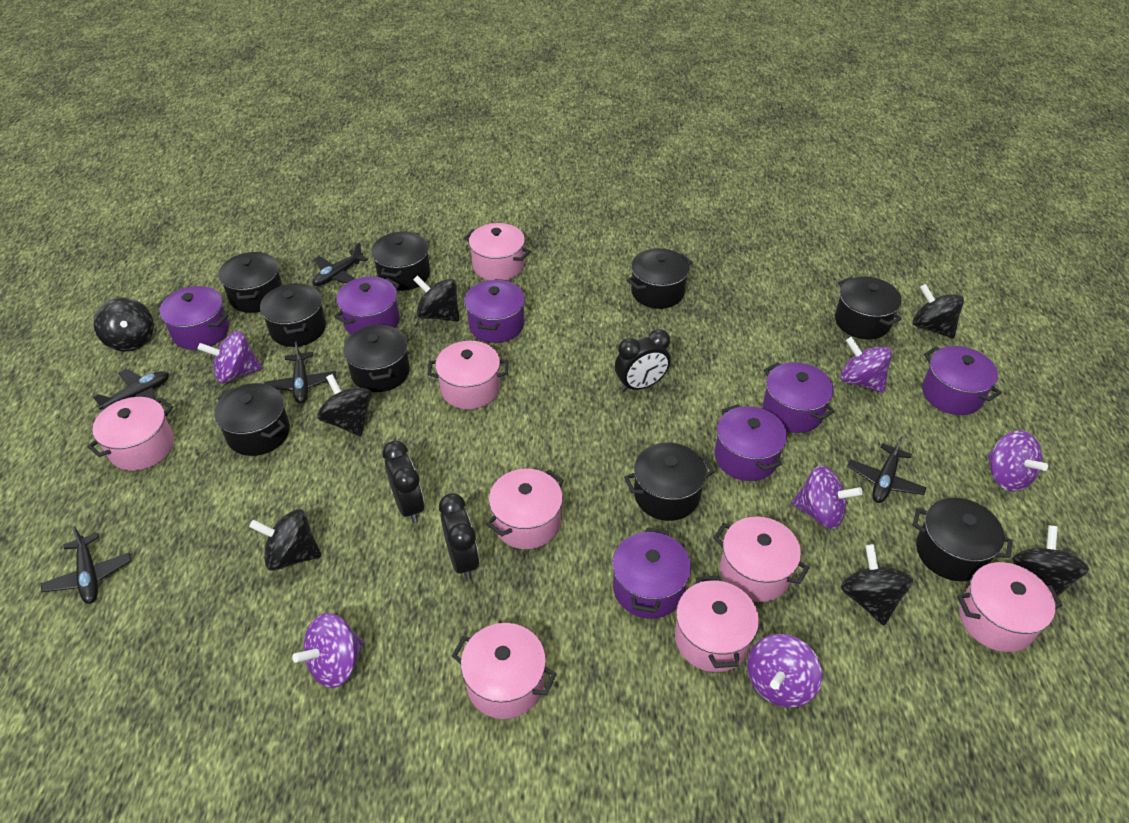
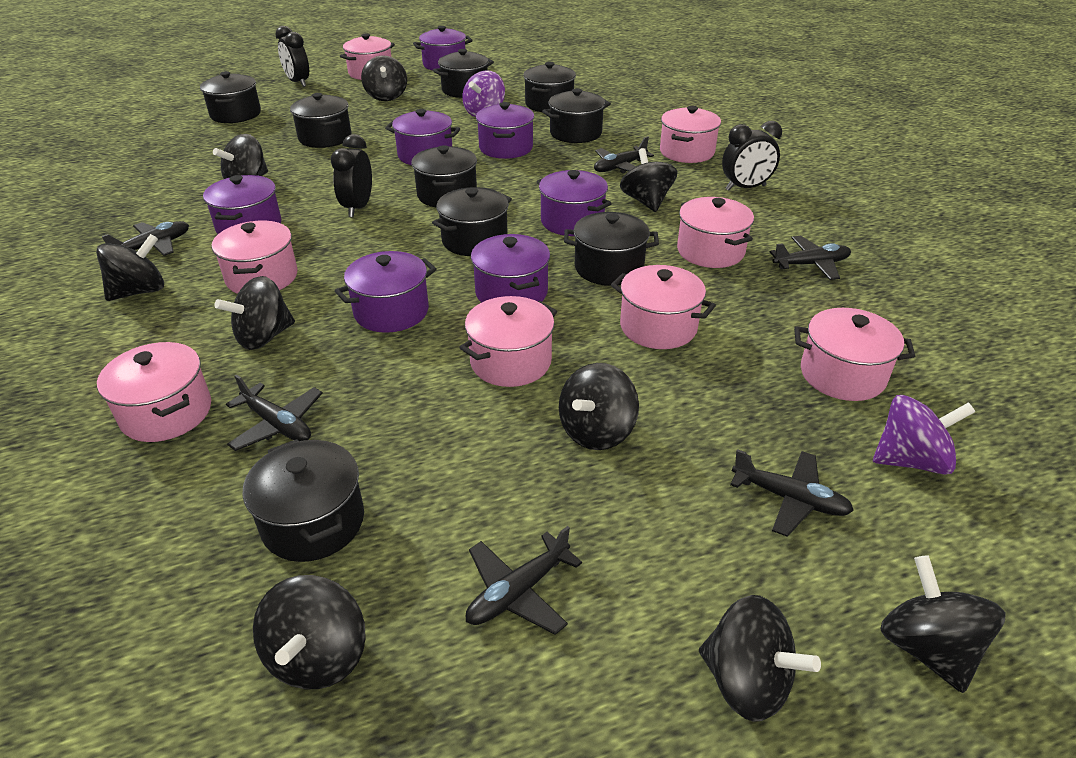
black plane: 5 -> 6
black spinning top: 7 -> 9
purple spinning top: 6 -> 2

